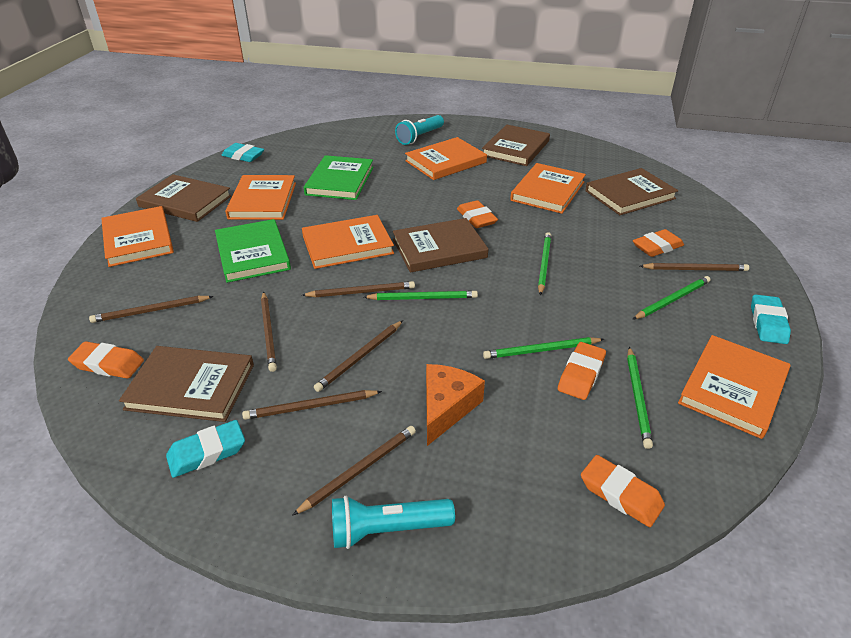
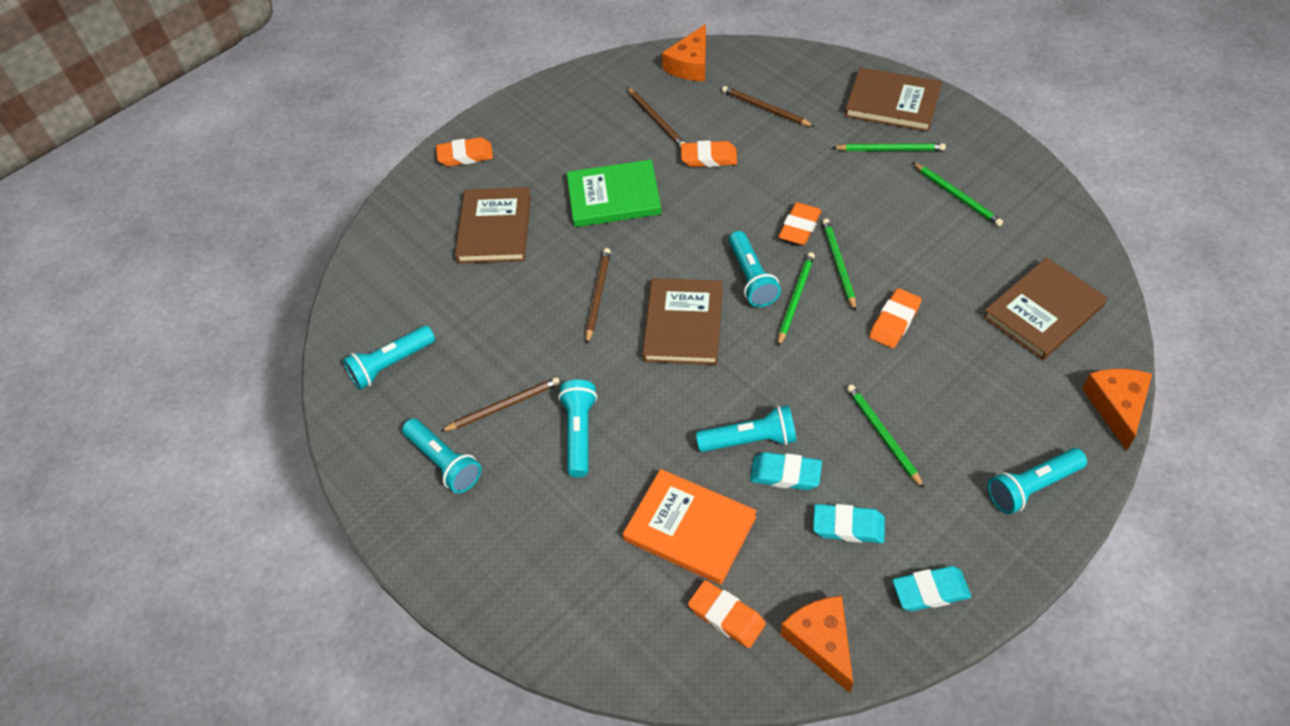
brown book: 5 -> 4
brown pencil: 7 -> 4
green book: 2 -> 1
orange book: 6 -> 1
orange cheese: 1 -> 3
turquoise flashlight: 2 -> 6

